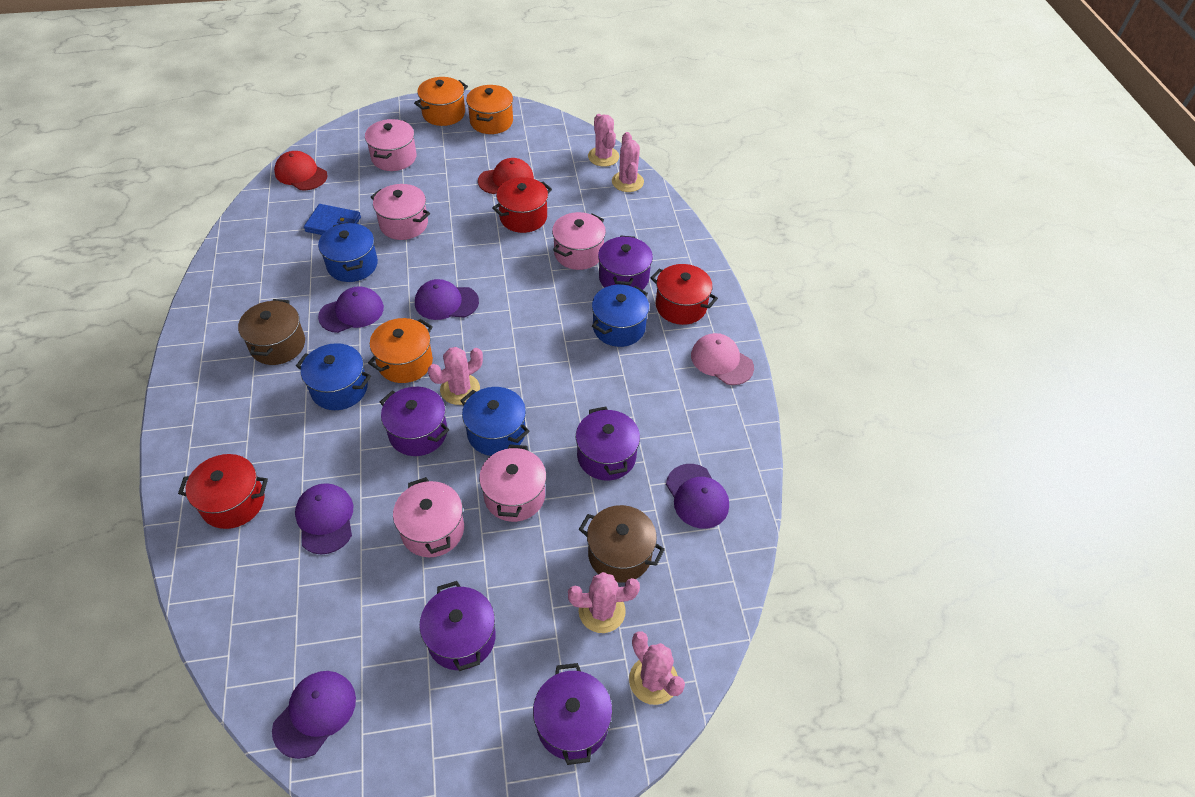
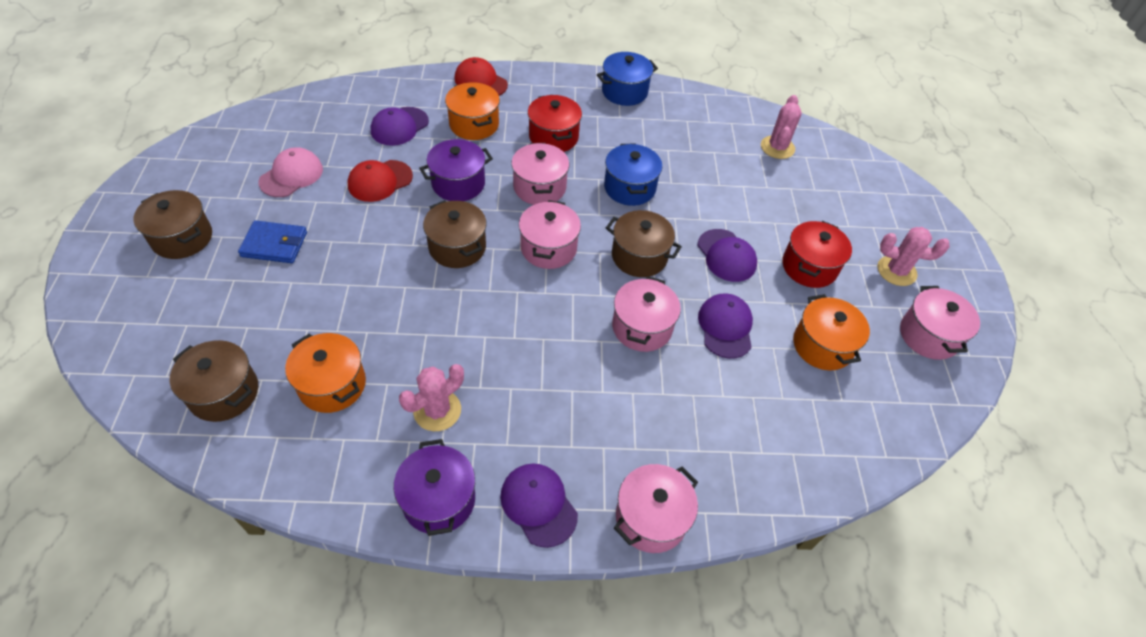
blue pot: 4 -> 2
brown pot: 2 -> 4
pink cactus: 5 -> 3
purple cap: 5 -> 4
purple pot: 5 -> 2
red pot: 3 -> 2

